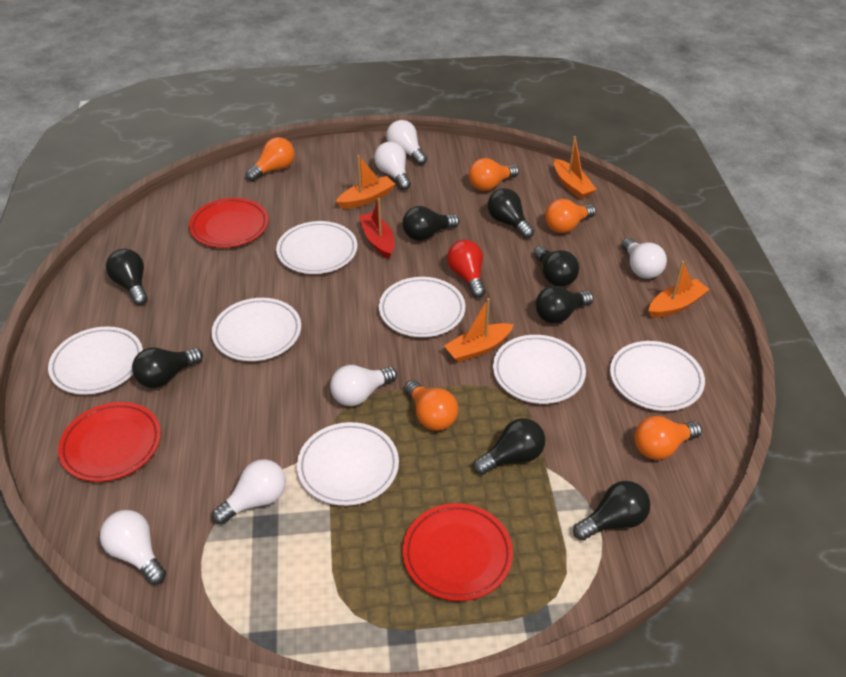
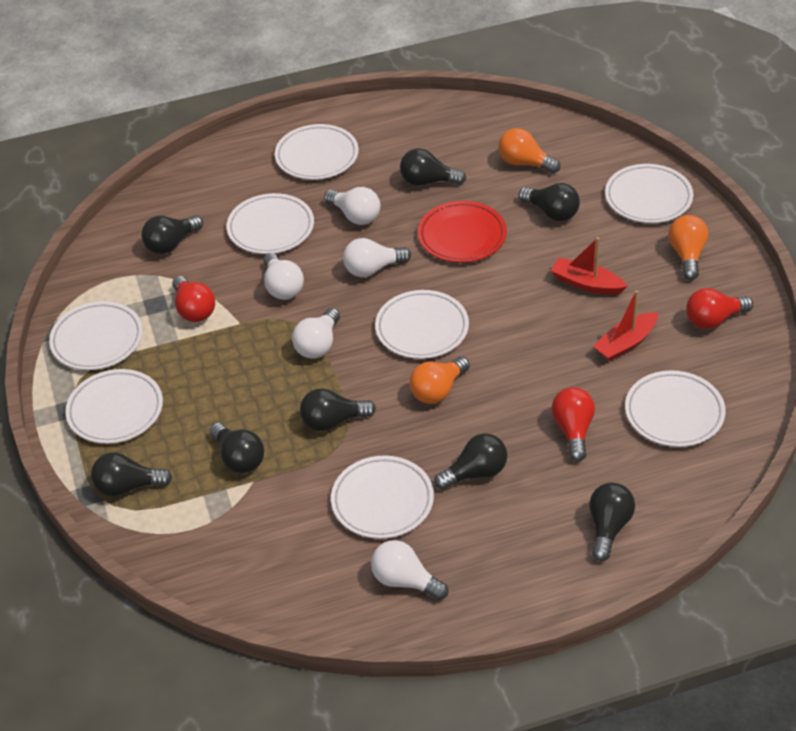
orange boat: 4 -> 0
orange light bulb: 5 -> 3
red boat: 1 -> 2
red light bulb: 1 -> 3
red plate: 3 -> 1
white light bulb: 6 -> 5
white plate: 7 -> 8

